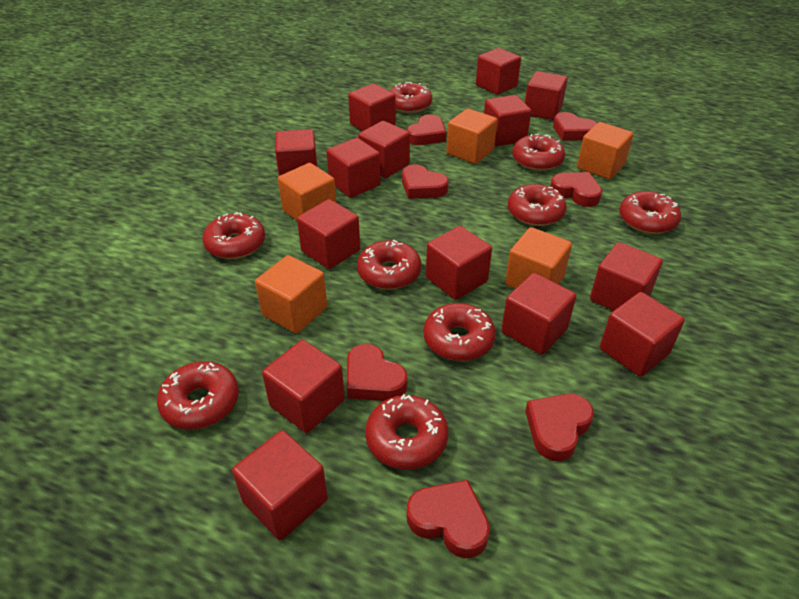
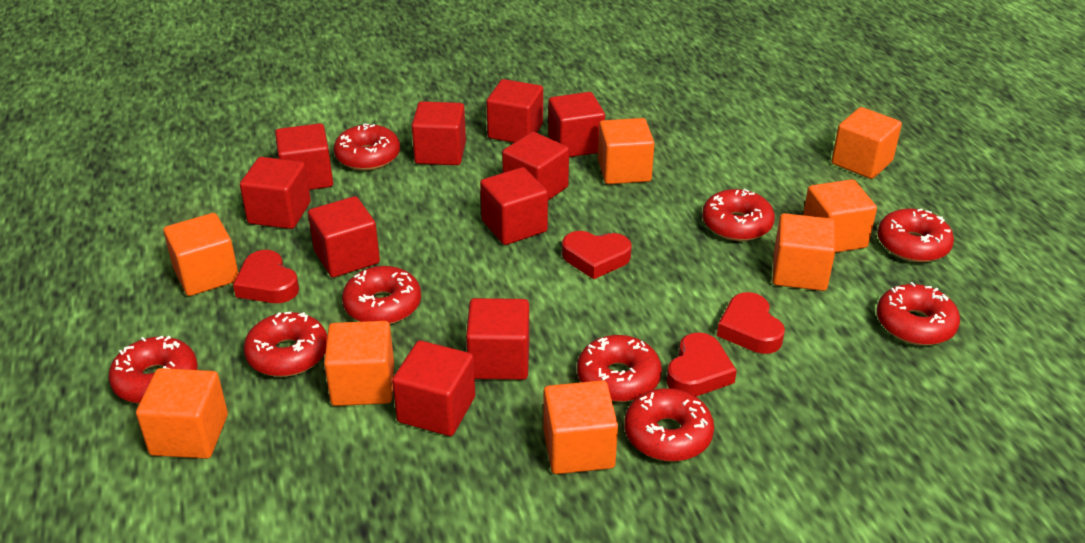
orange cube: 5 -> 8
red cube: 14 -> 10
red heart: 7 -> 4

